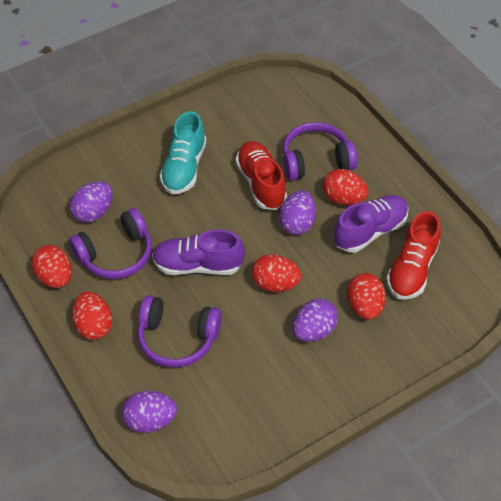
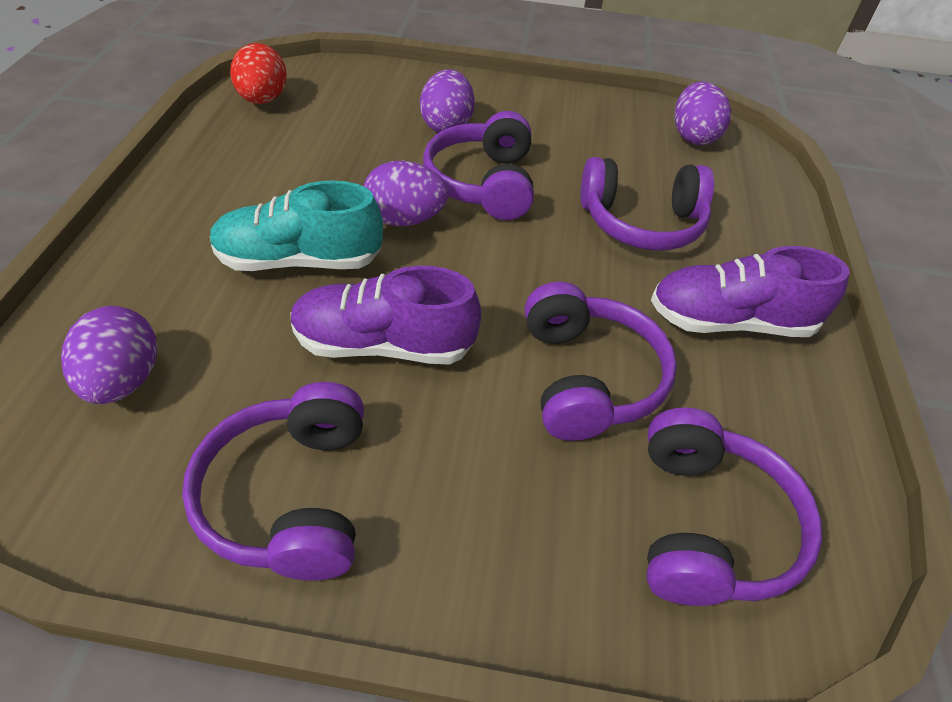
purple headphones: 3 -> 5
red egg: 5 -> 1
red shoe: 2 -> 0

